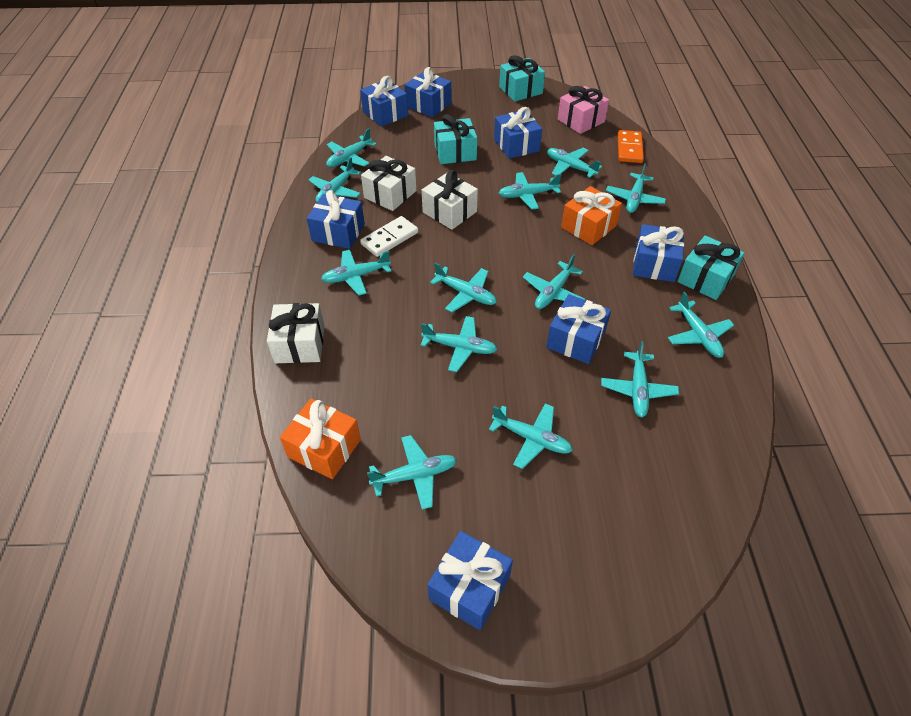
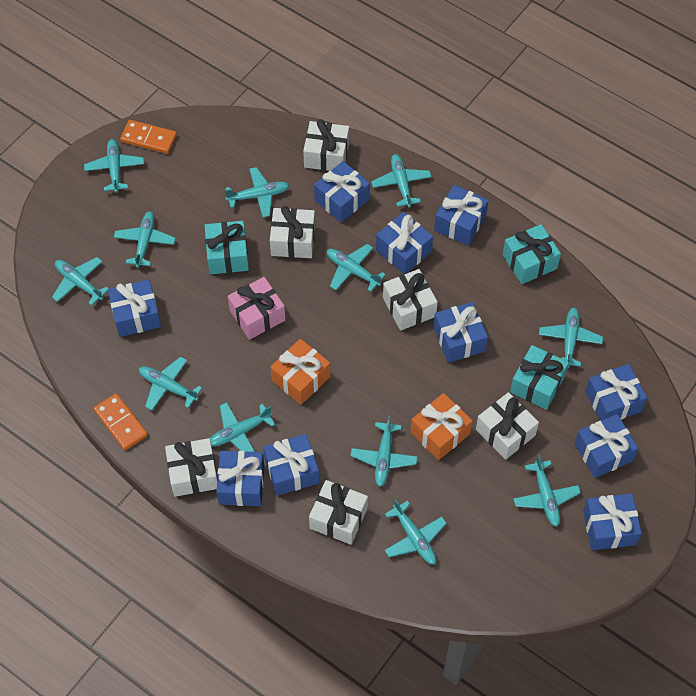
blue gift: 7 -> 10
orange domino: 1 -> 2
turquoise plane: 13 -> 12
white domino: 1 -> 0
white gift: 3 -> 6

